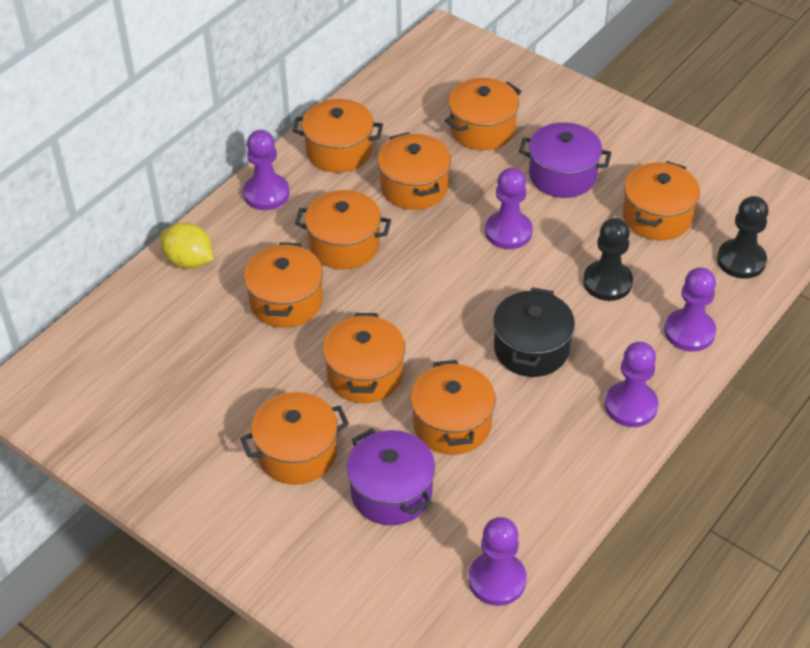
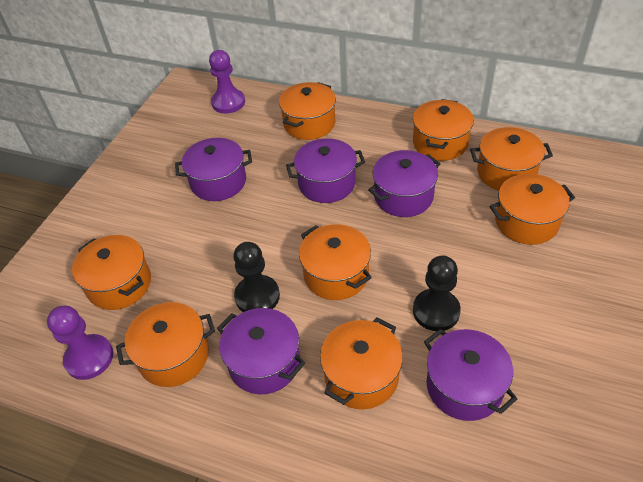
black pot: 1 -> 0
orange pot: 9 -> 8
purple pawn: 5 -> 2
purple pot: 2 -> 5
yellow lemon: 1 -> 0

